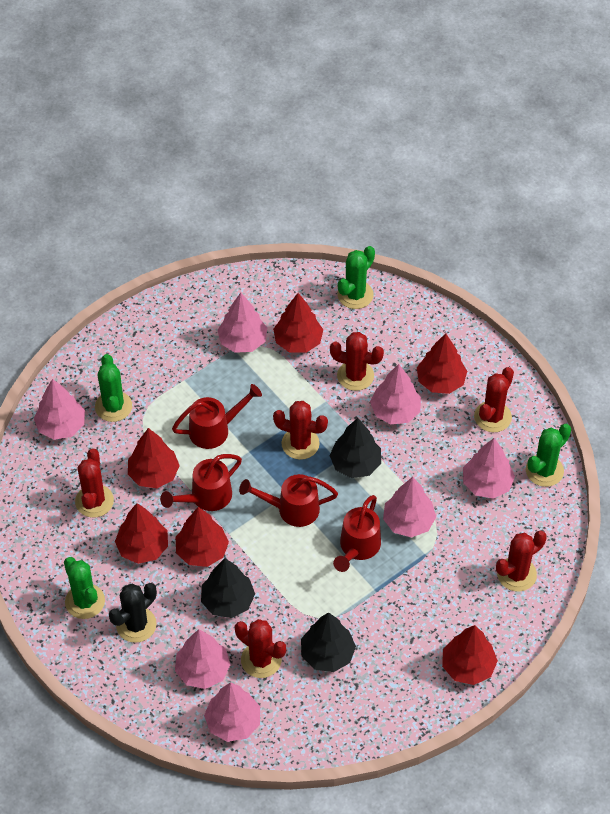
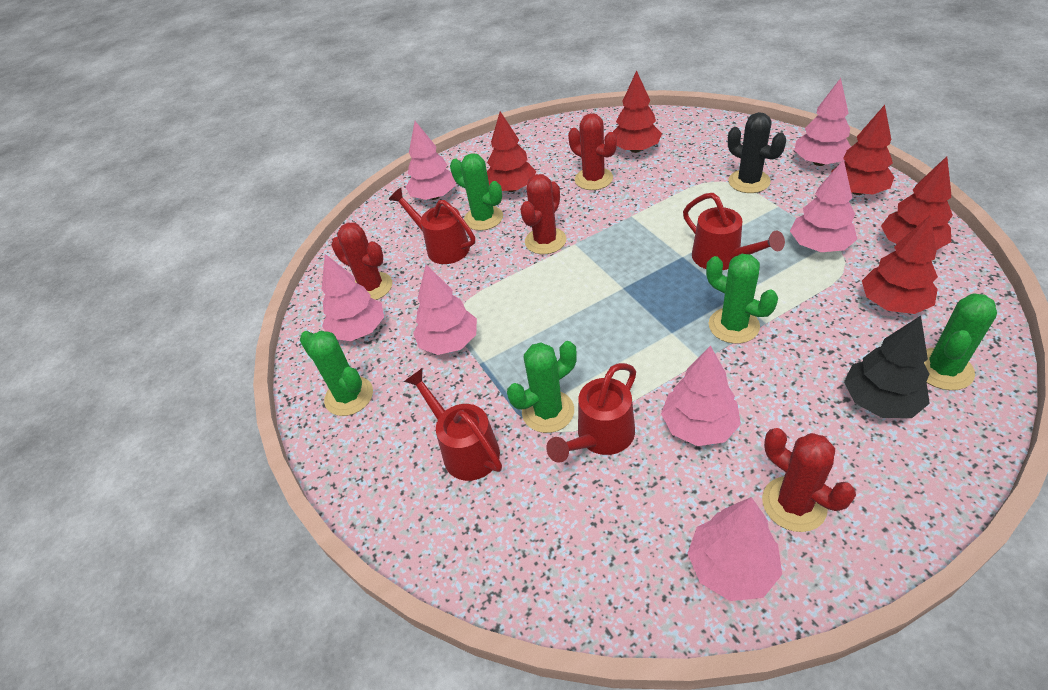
black tree: 3 -> 1
green cactus: 4 -> 5
red cactus: 6 -> 4
red tree: 6 -> 5

